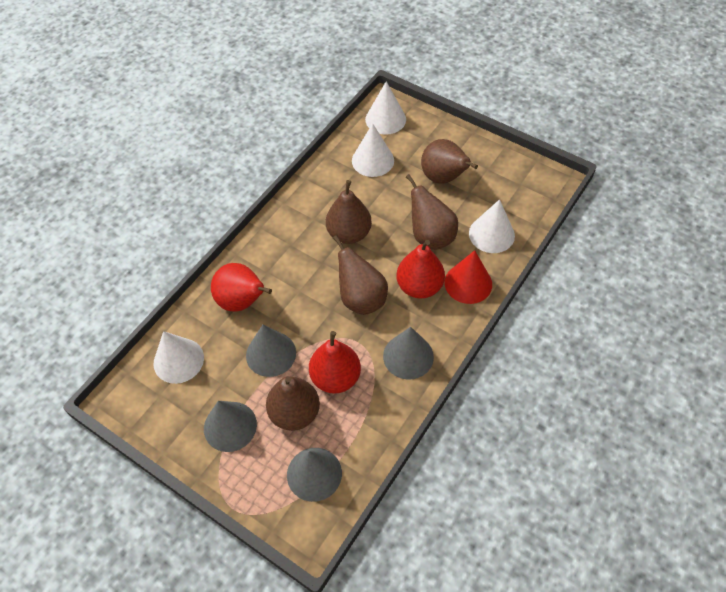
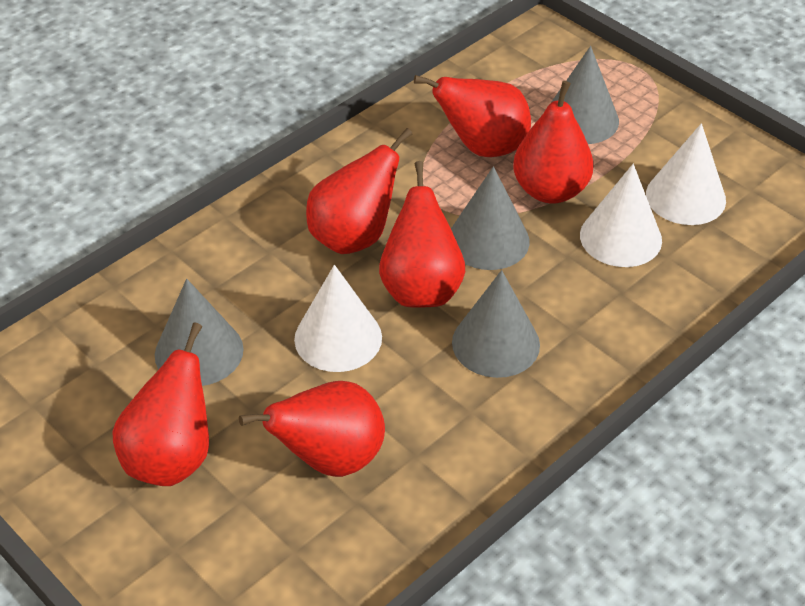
brown pear: 5 -> 0
red cone: 1 -> 0
red pear: 3 -> 6
white cone: 4 -> 3

